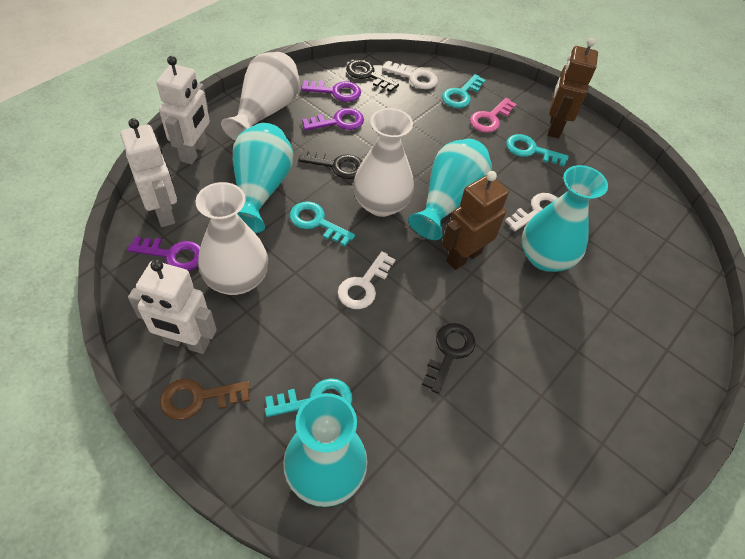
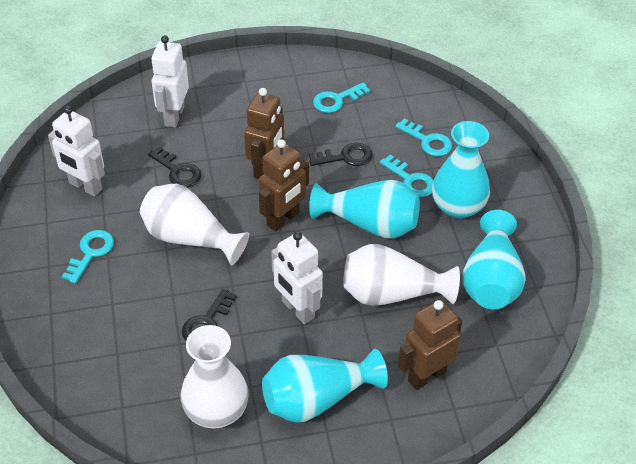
brown key: 1 -> 0
brown robot: 2 -> 3
pink key: 1 -> 0
purple key: 3 -> 0
white key: 3 -> 0

